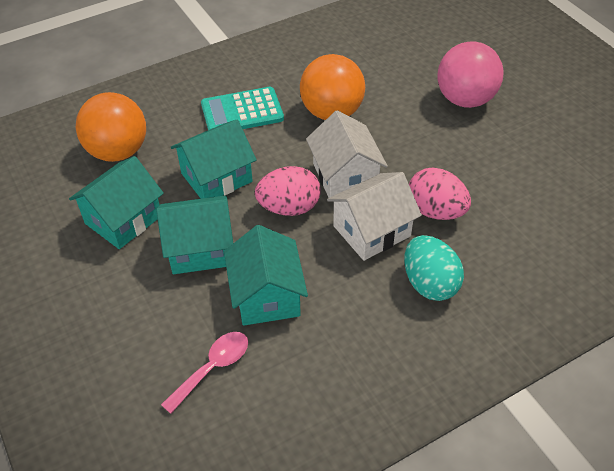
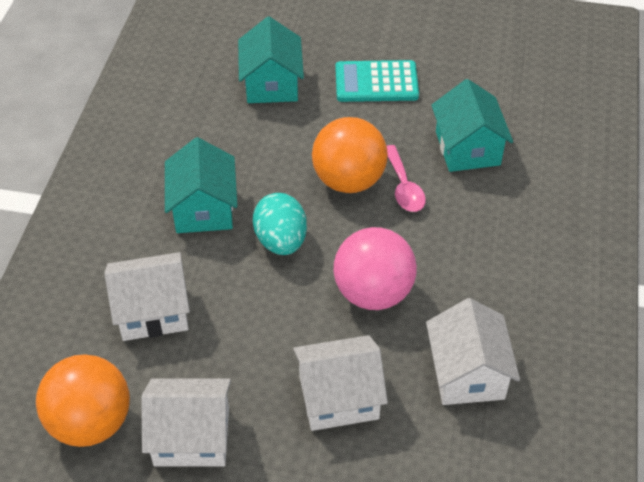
pink egg: 2 -> 0
turquoise house: 4 -> 3
white house: 2 -> 4

